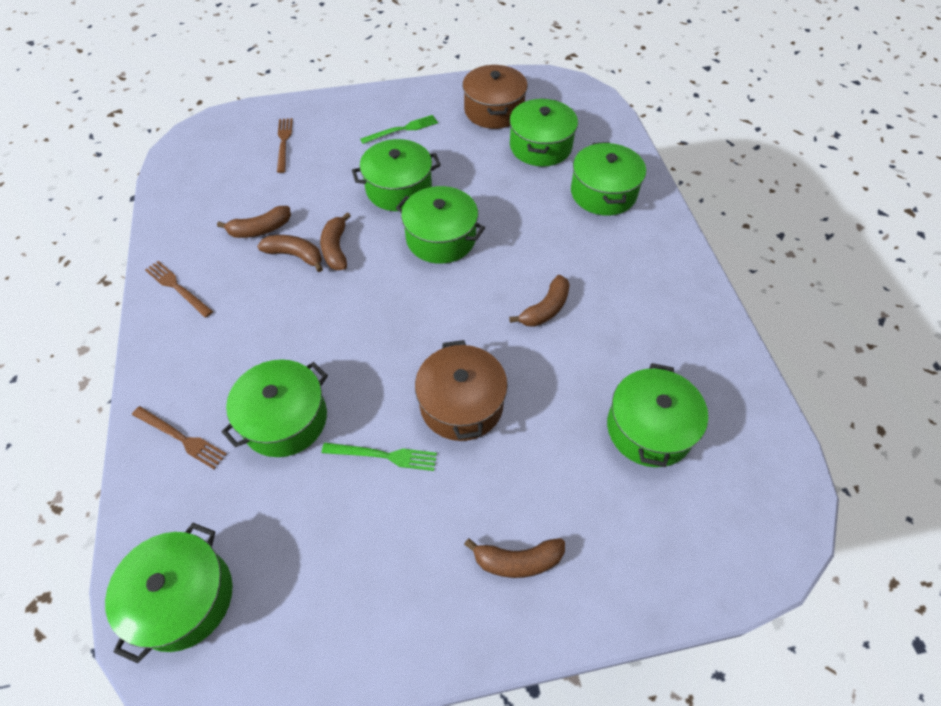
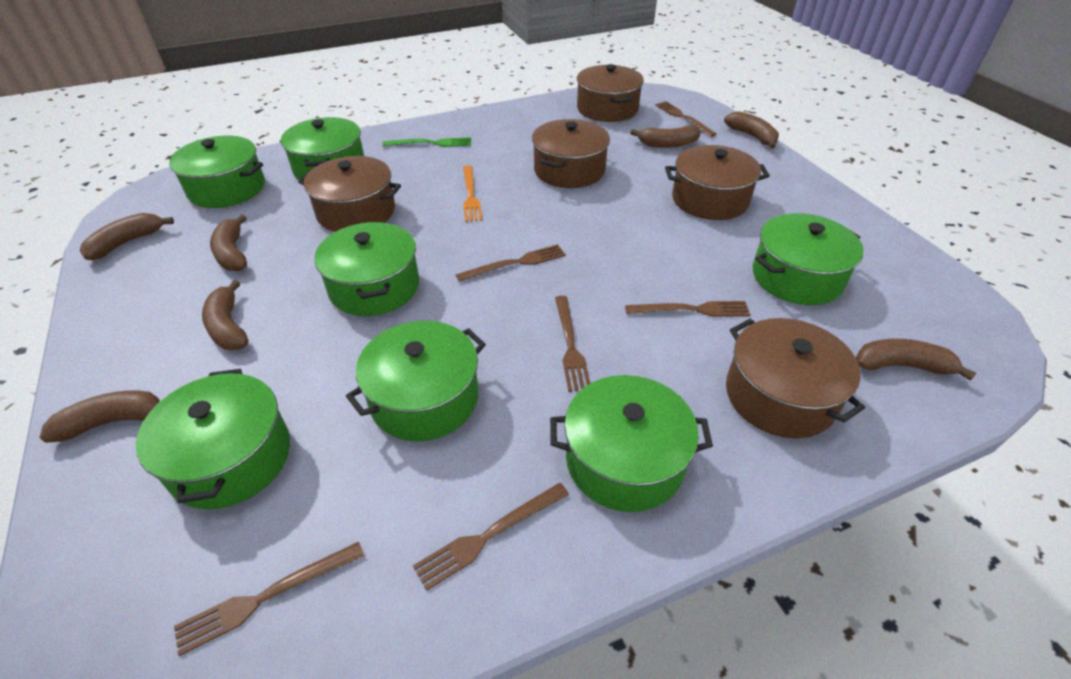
brown banana: 5 -> 7
brown fork: 3 -> 6
brown pot: 2 -> 5
green fork: 2 -> 1
orange fork: 0 -> 1

